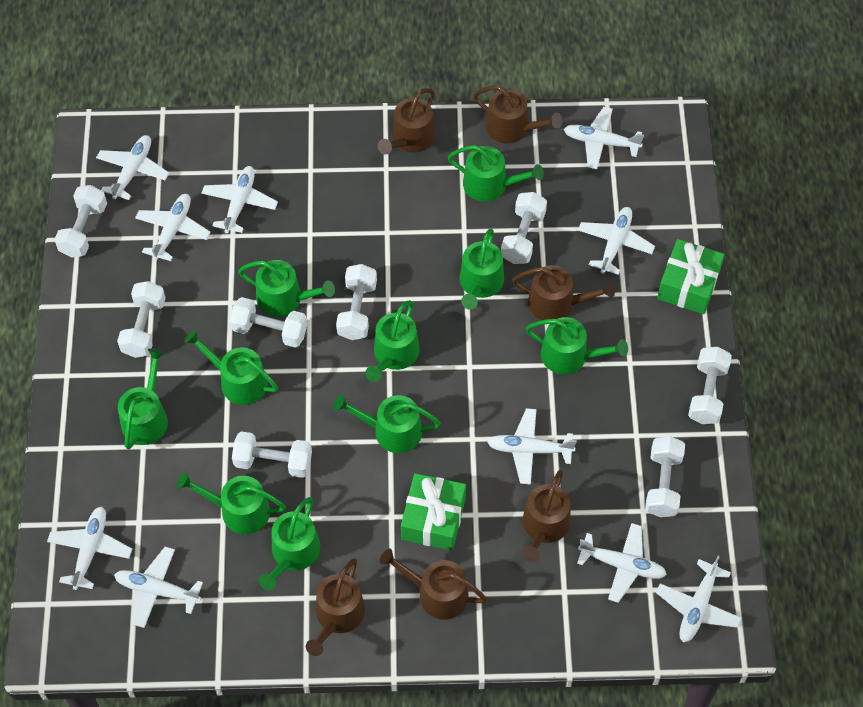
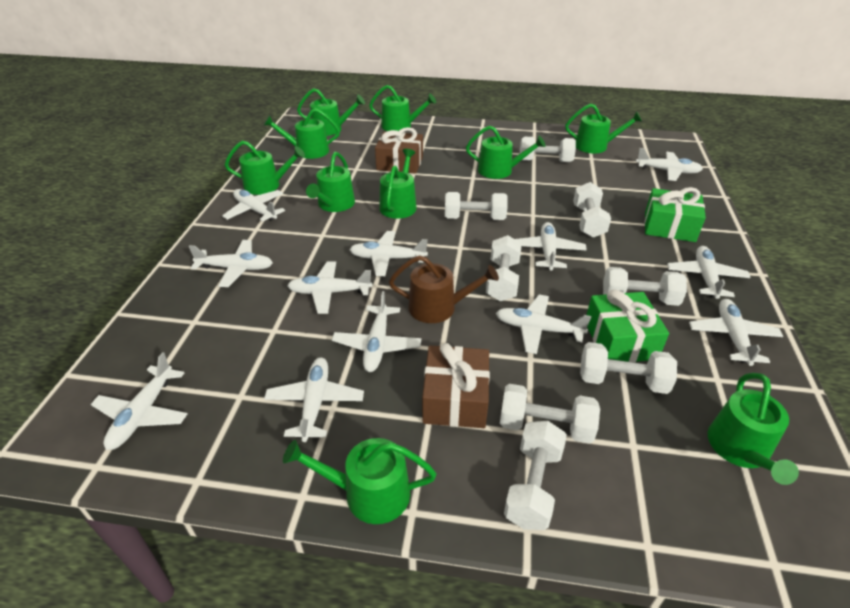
brown gift: 0 -> 2
brown watering can: 6 -> 1
white plane: 10 -> 12

